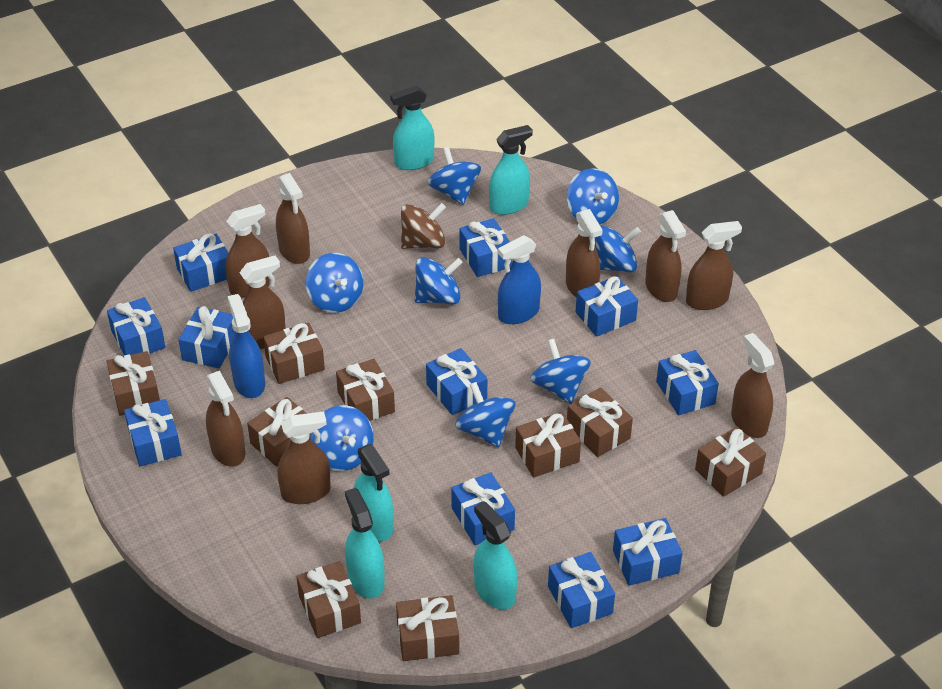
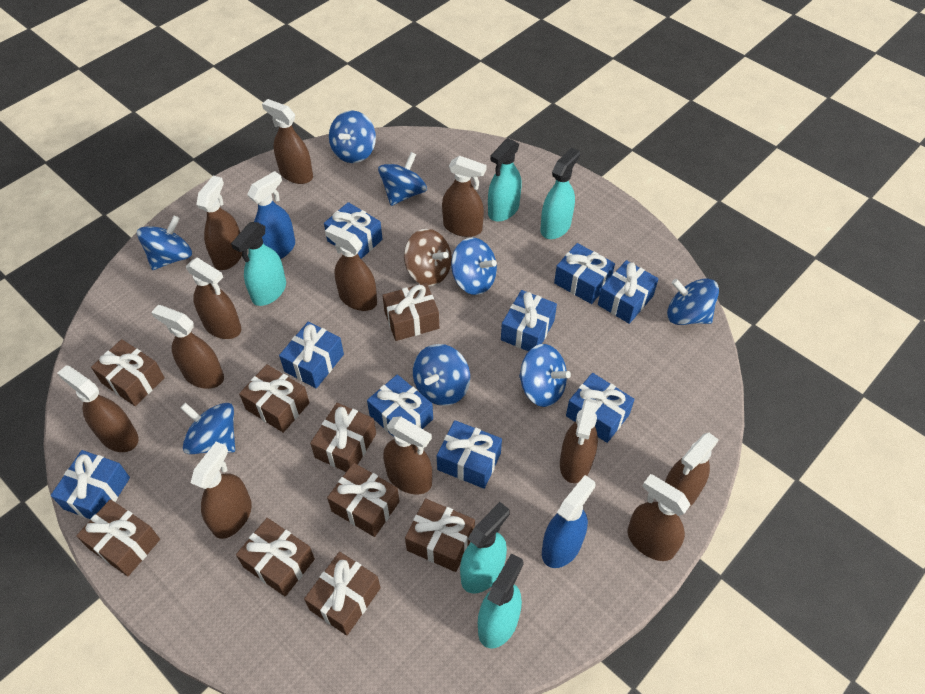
blue gift: 11 -> 9
brown spray bottle: 9 -> 12

